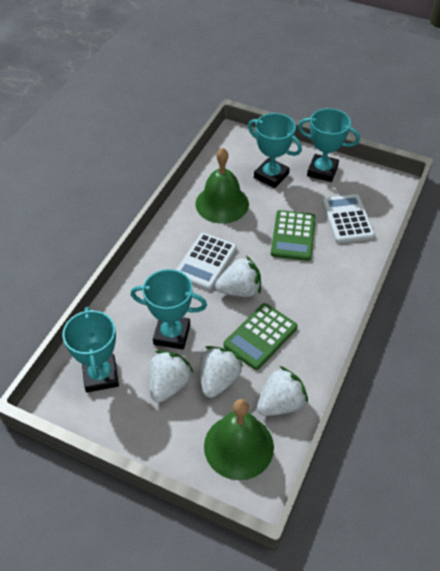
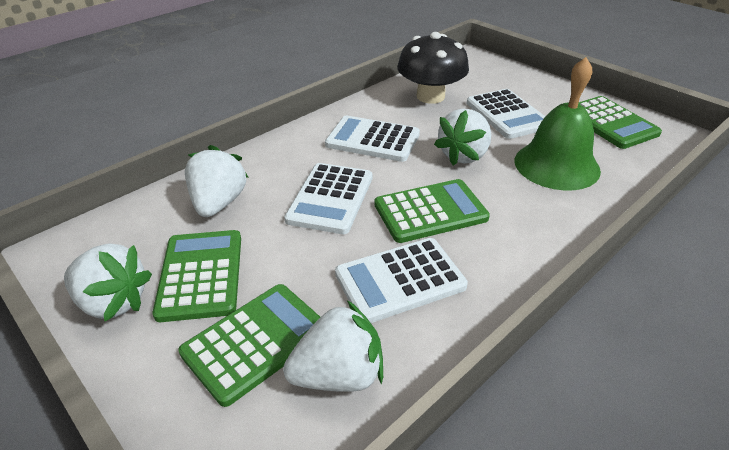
black mushroom: 0 -> 1
green bell: 2 -> 1
green calculator: 2 -> 4
turquoise trophy: 4 -> 0
white calculator: 2 -> 4

